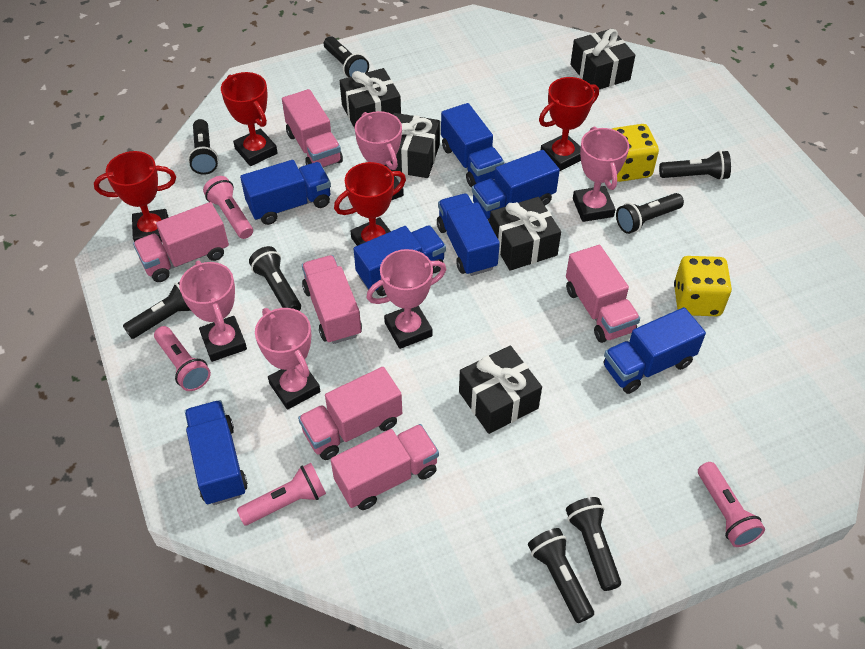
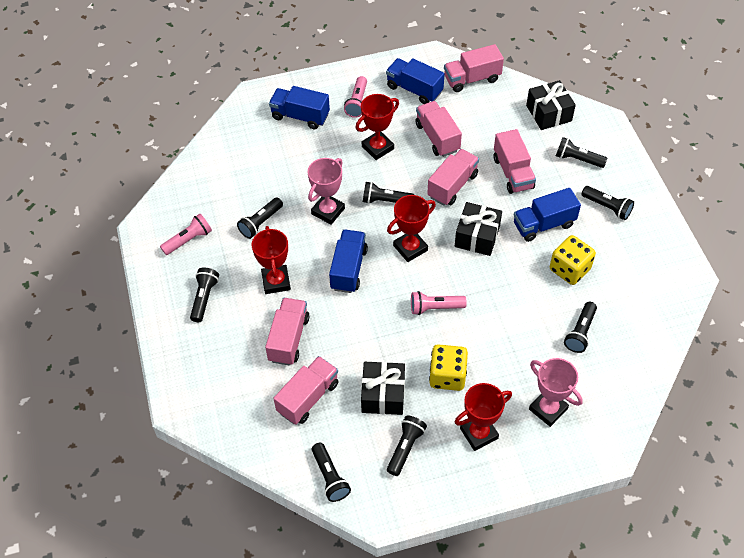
black gift: 5 -> 3
blue truck: 7 -> 4
pink flashlight: 4 -> 3
pink trophy: 5 -> 2

